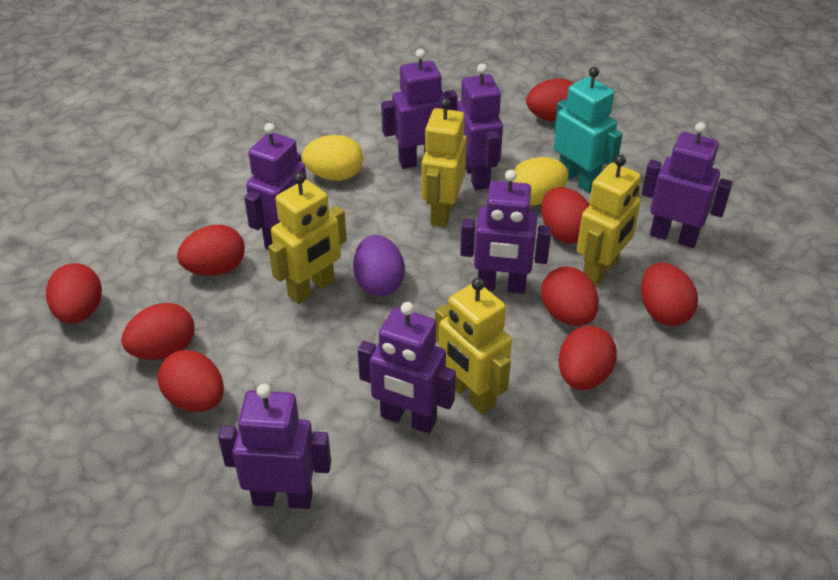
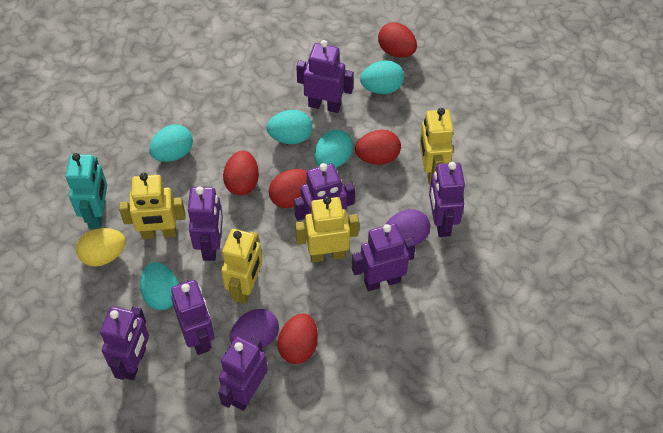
purple egg: 1 -> 2
purple robot: 7 -> 8
red egg: 9 -> 5
turquoise egg: 0 -> 5
yellow egg: 2 -> 1

